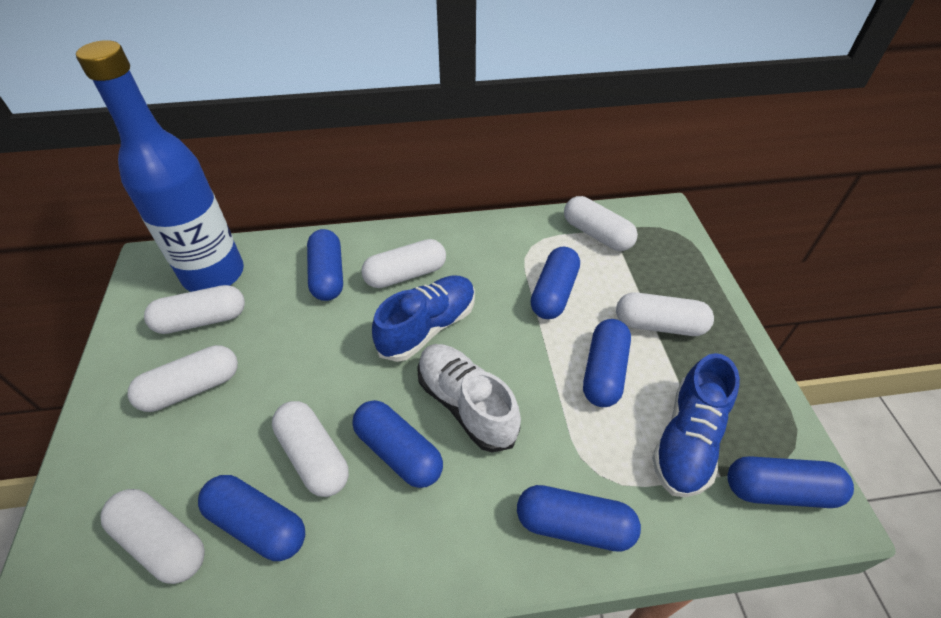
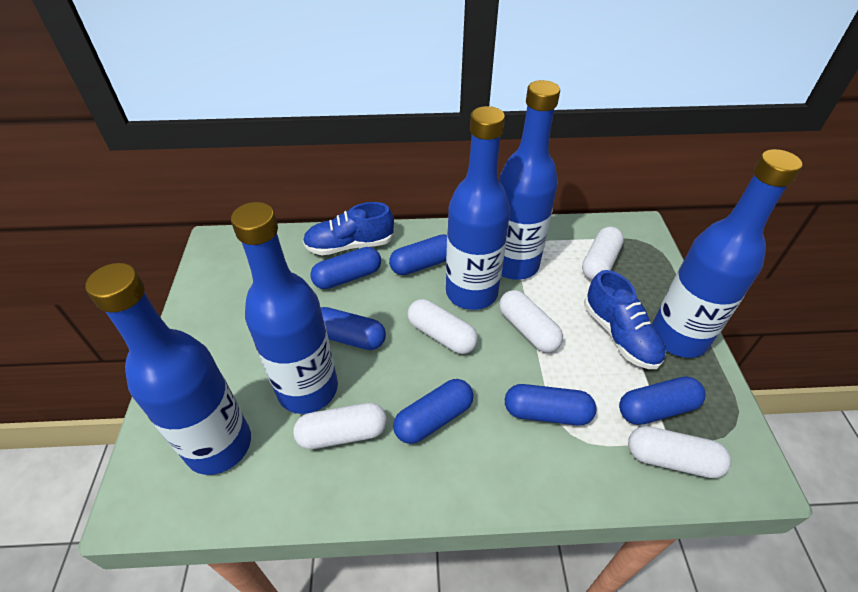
blue bottle: 1 -> 5
blue capsule: 7 -> 6
white capsule: 7 -> 5
white shoe: 1 -> 0

